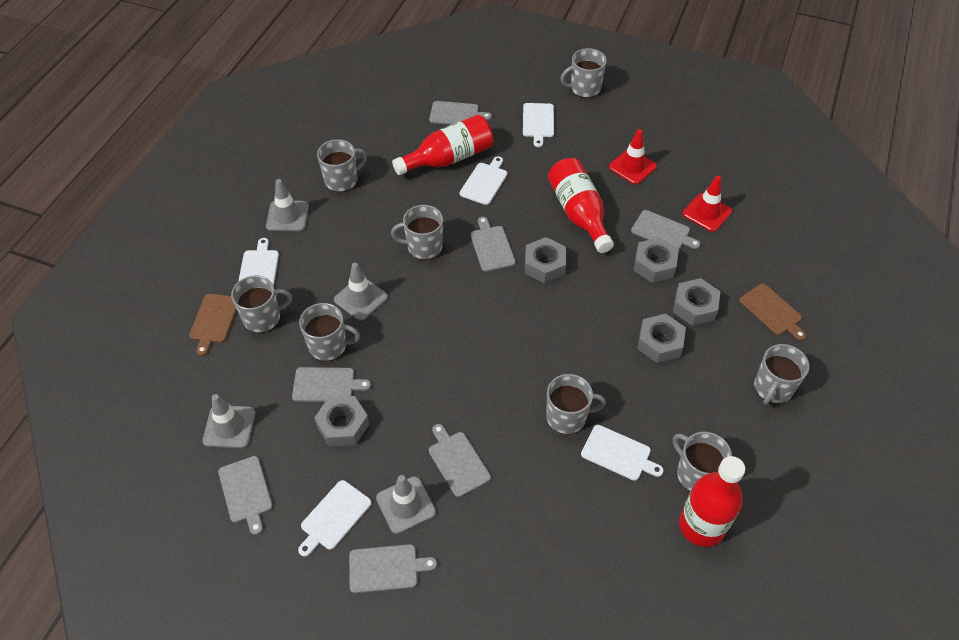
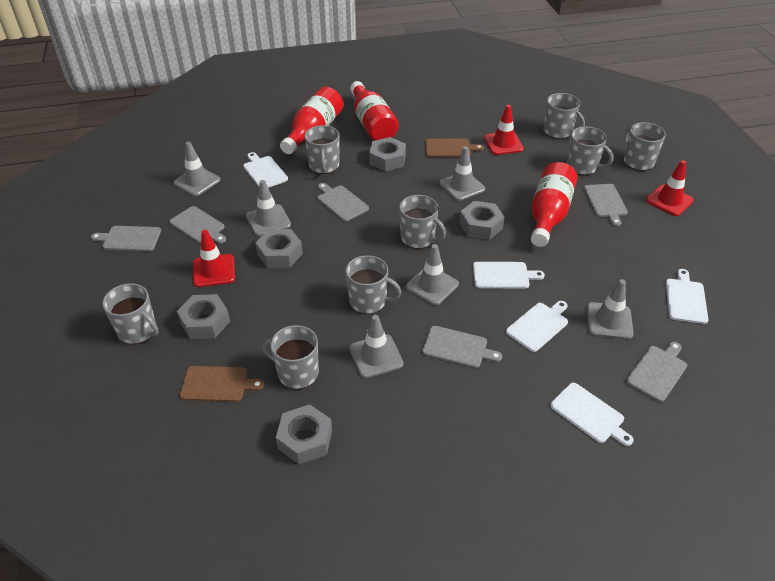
grey cutting board: 7 -> 6
grey traffic cone: 4 -> 6
red traffic cone: 2 -> 3

